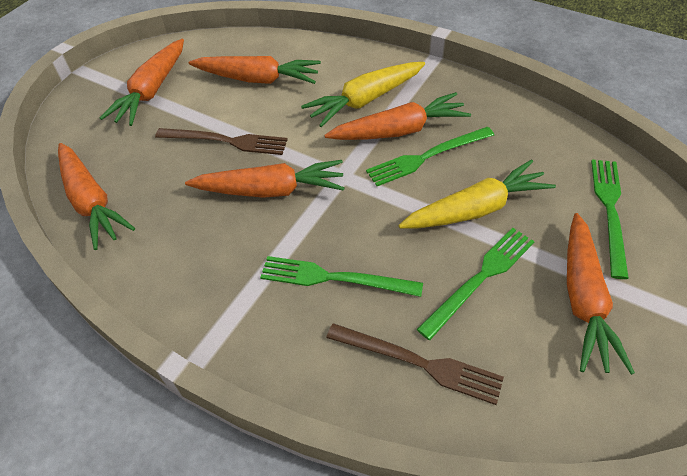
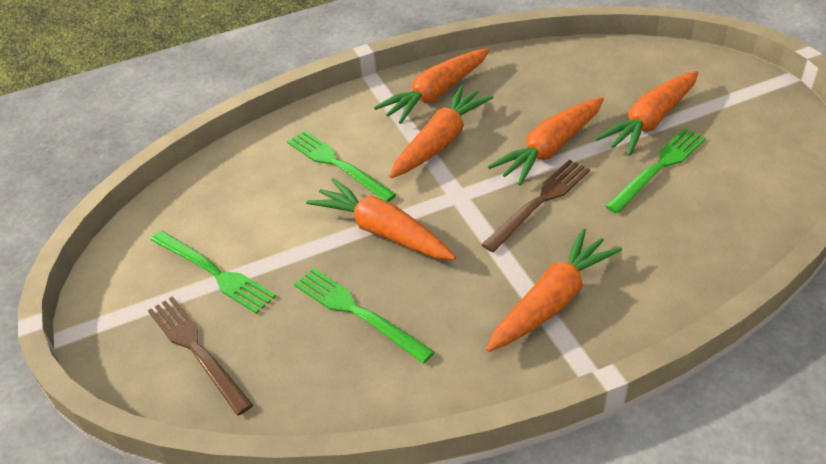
yellow carrot: 2 -> 0

